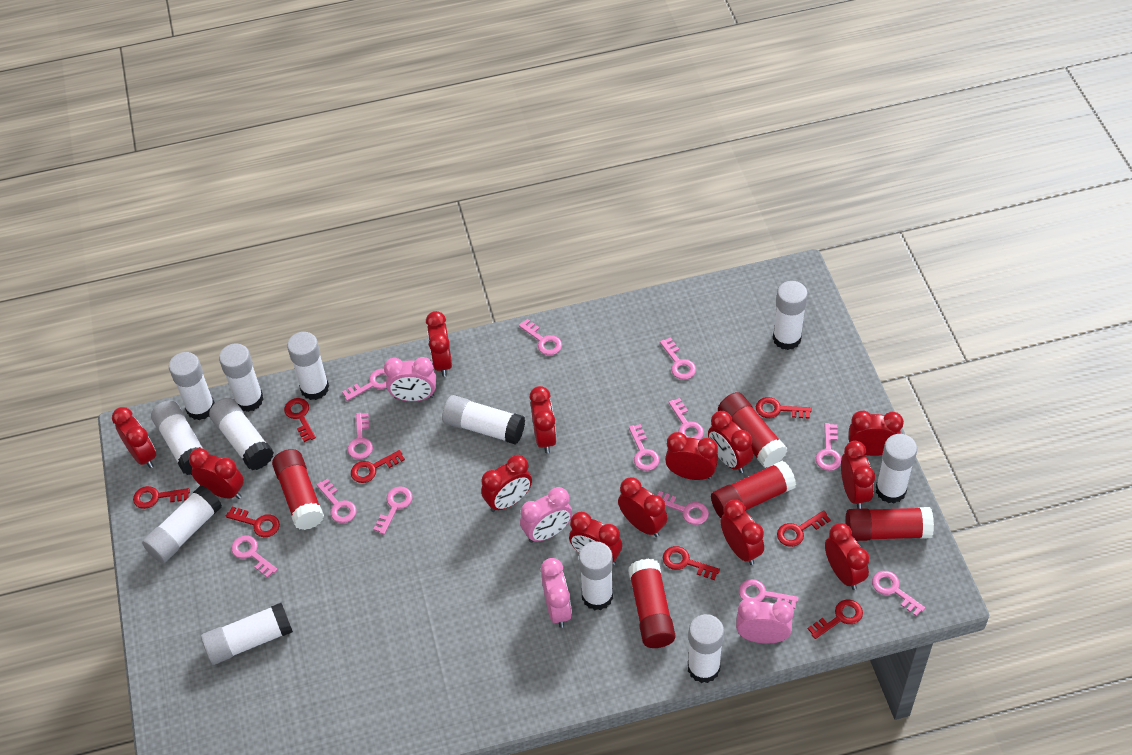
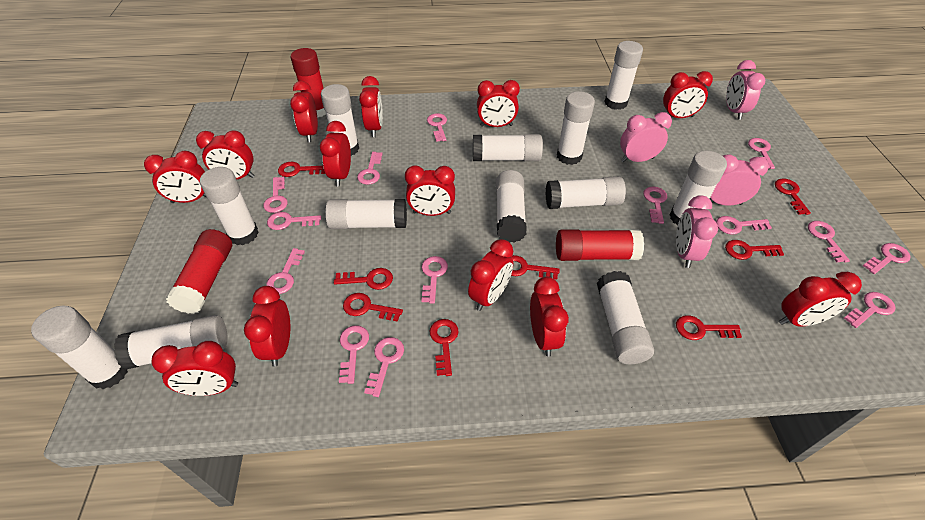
pink key: 13 -> 14
red glue stick: 5 -> 3

